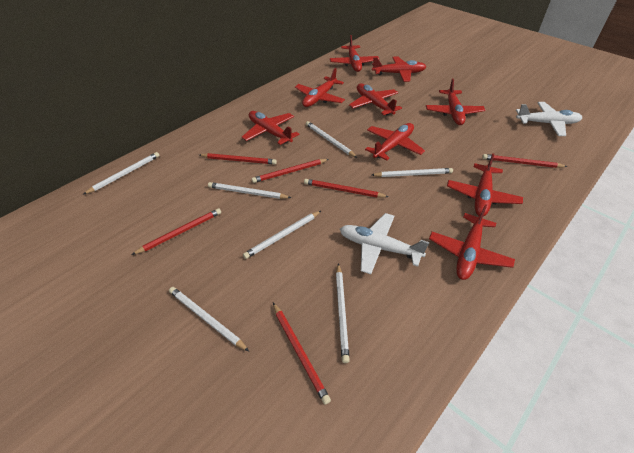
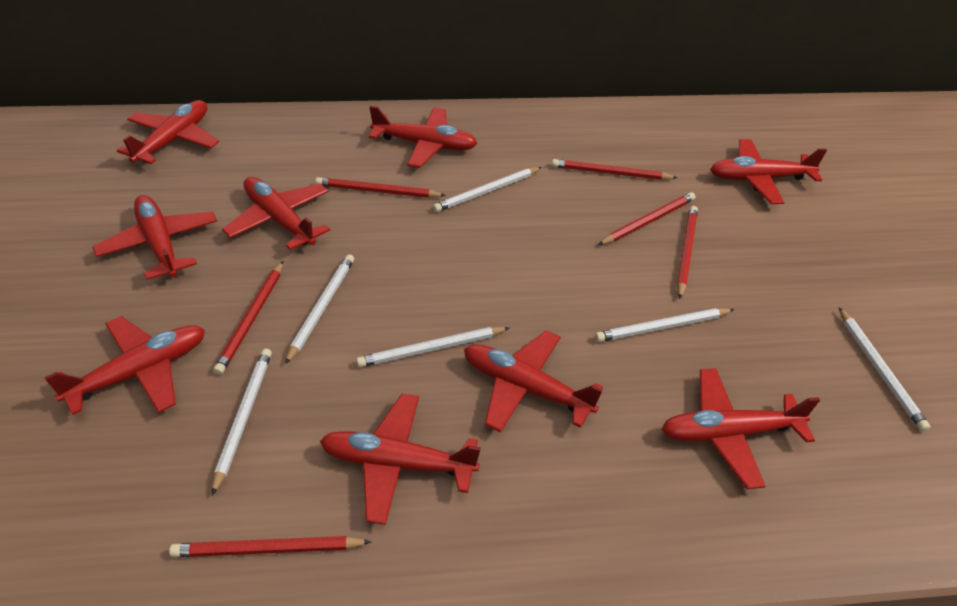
white pencil: 7 -> 6
white plane: 2 -> 0

